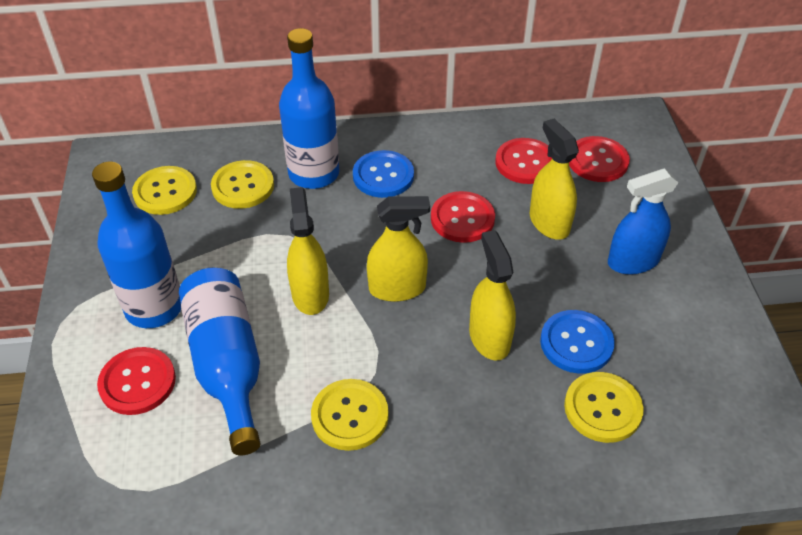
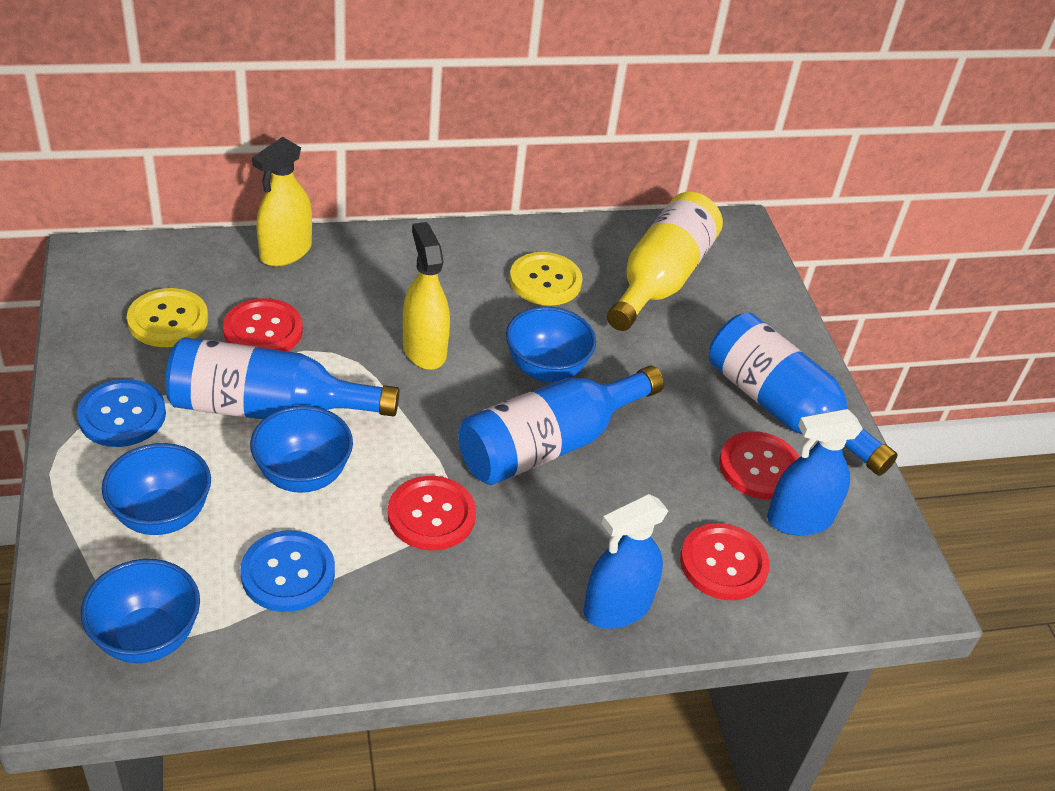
blue bowl: 0 -> 4
blue spray bottle: 1 -> 2
yellow bottle: 0 -> 1
yellow button: 4 -> 2
yellow spray bottle: 4 -> 2

